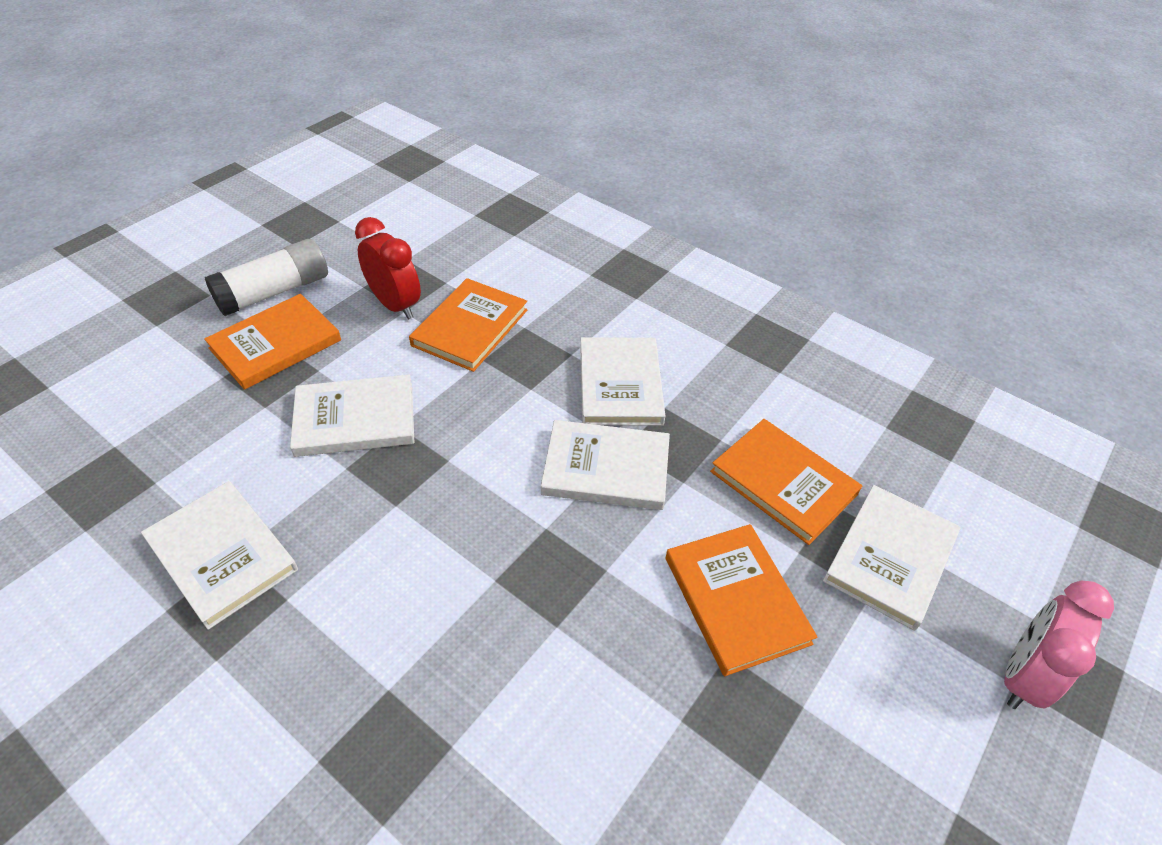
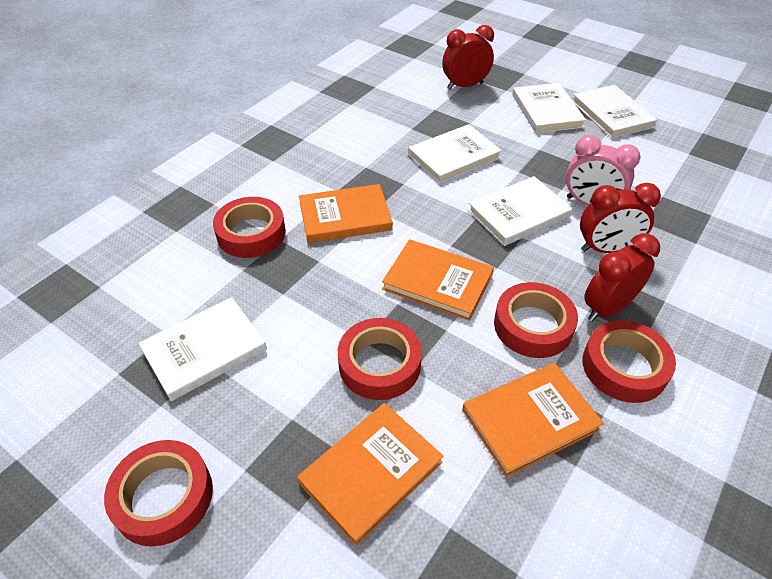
red clock: 1 -> 3
red tape: 0 -> 5
white glue stick: 1 -> 0

